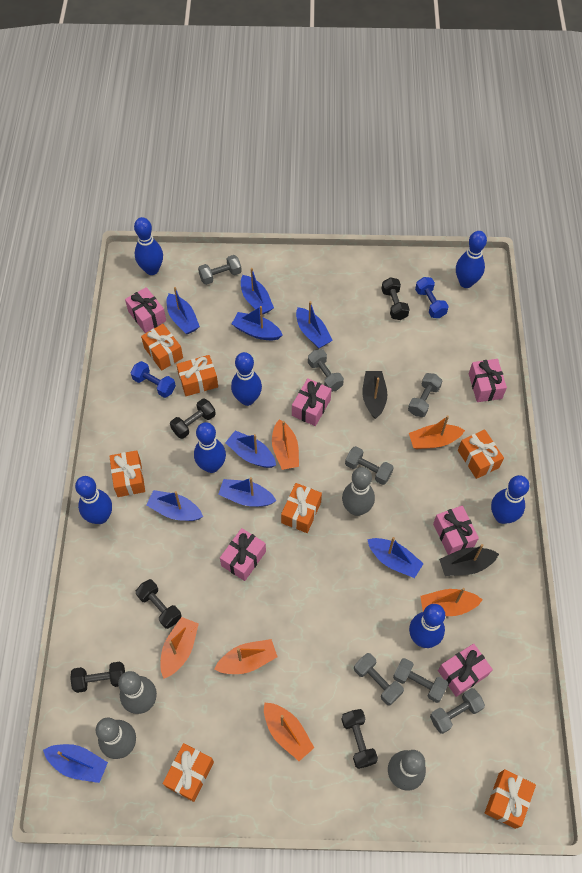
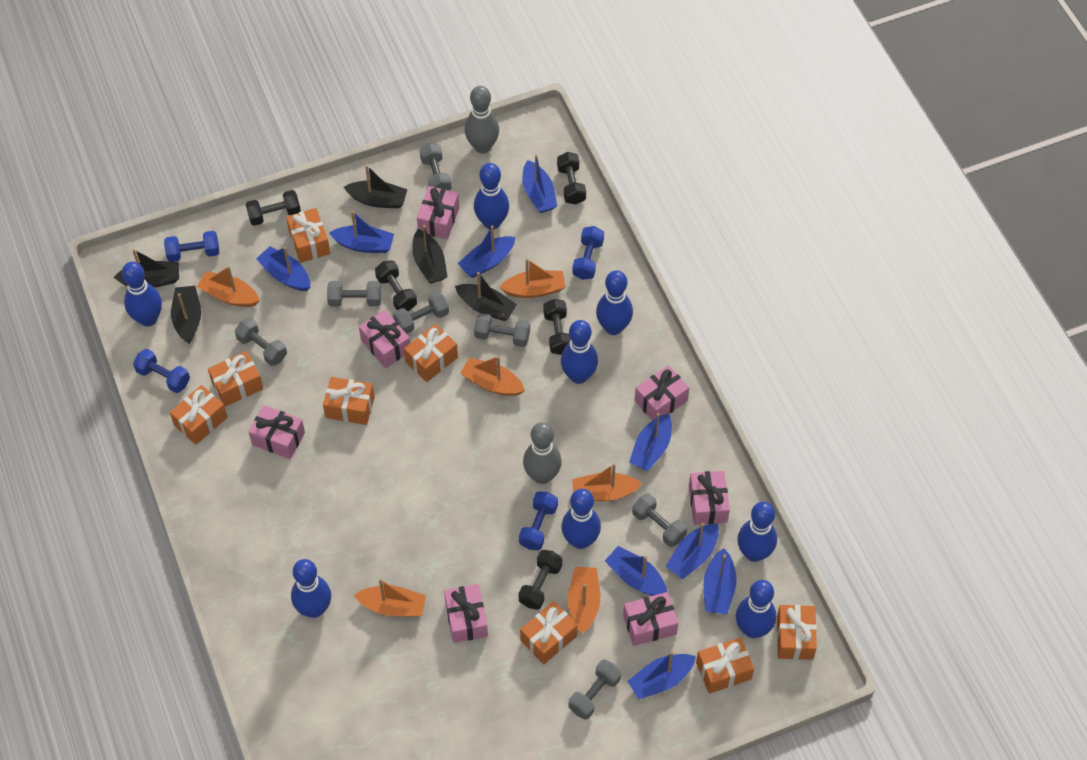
black boat: 2 -> 5
blue bowling pin: 7 -> 8
blue dumbbell: 2 -> 4
grey bowling pin: 4 -> 2
orange gift: 7 -> 8
pink gift: 6 -> 7

